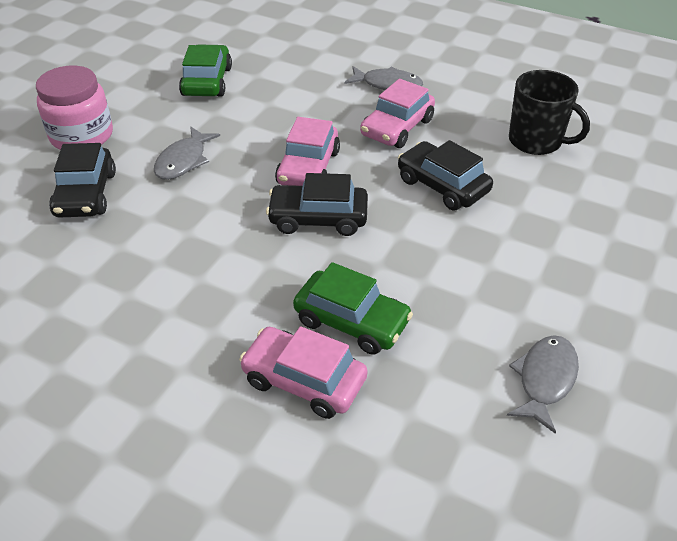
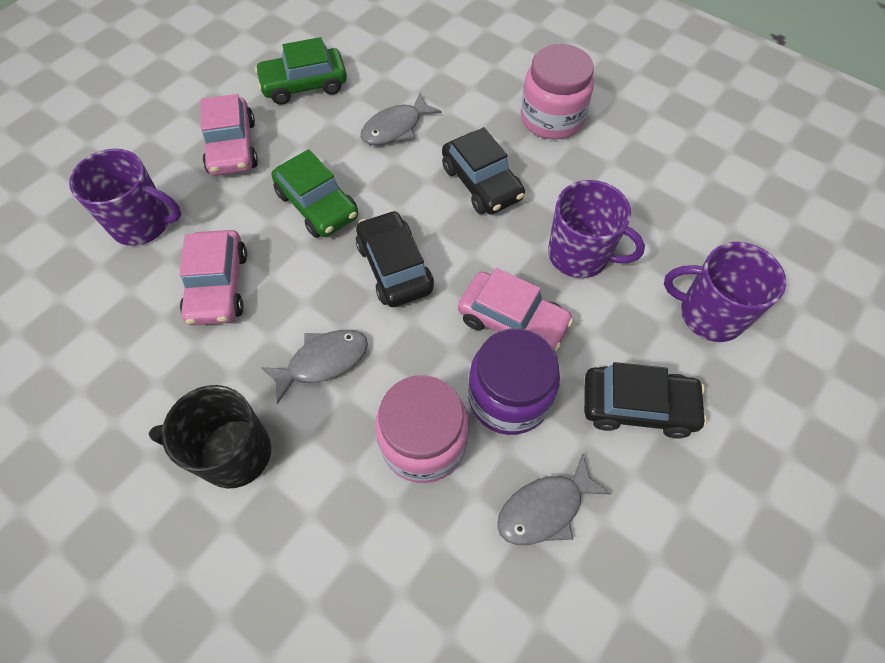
pink jar: 1 -> 2
purple jar: 0 -> 1
purple mug: 0 -> 3

